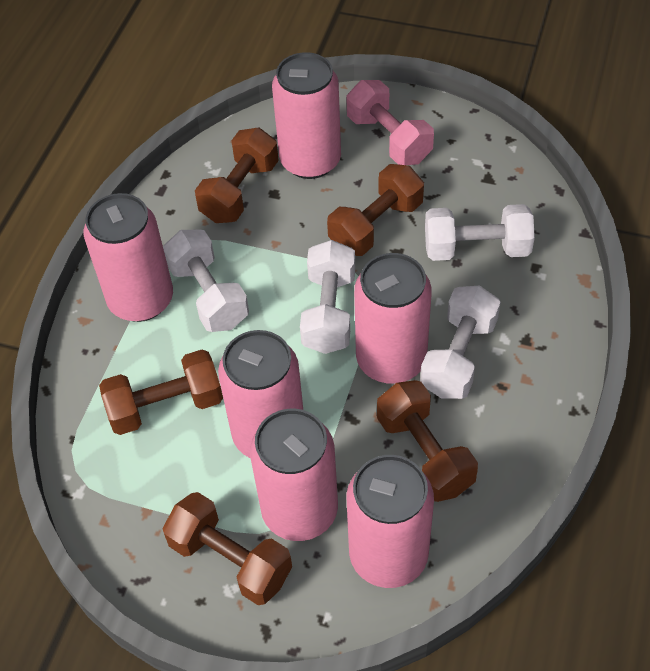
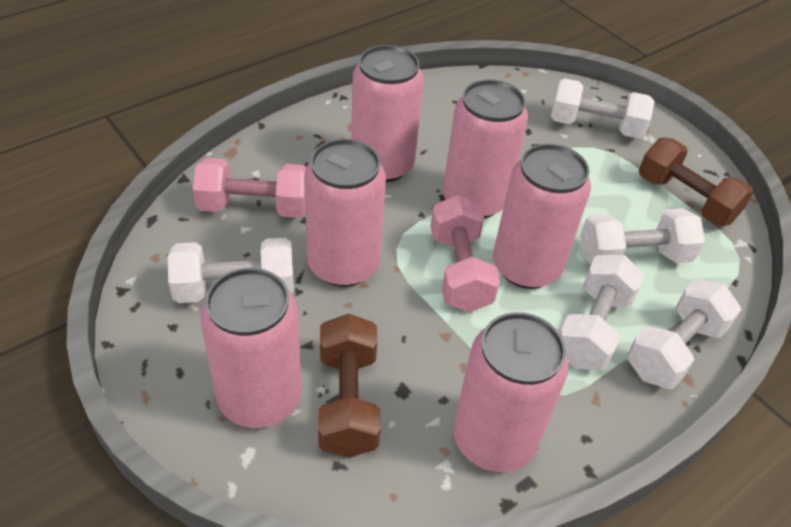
brown dumbbell: 5 -> 2
pink dumbbell: 1 -> 2
white dumbbell: 4 -> 5

